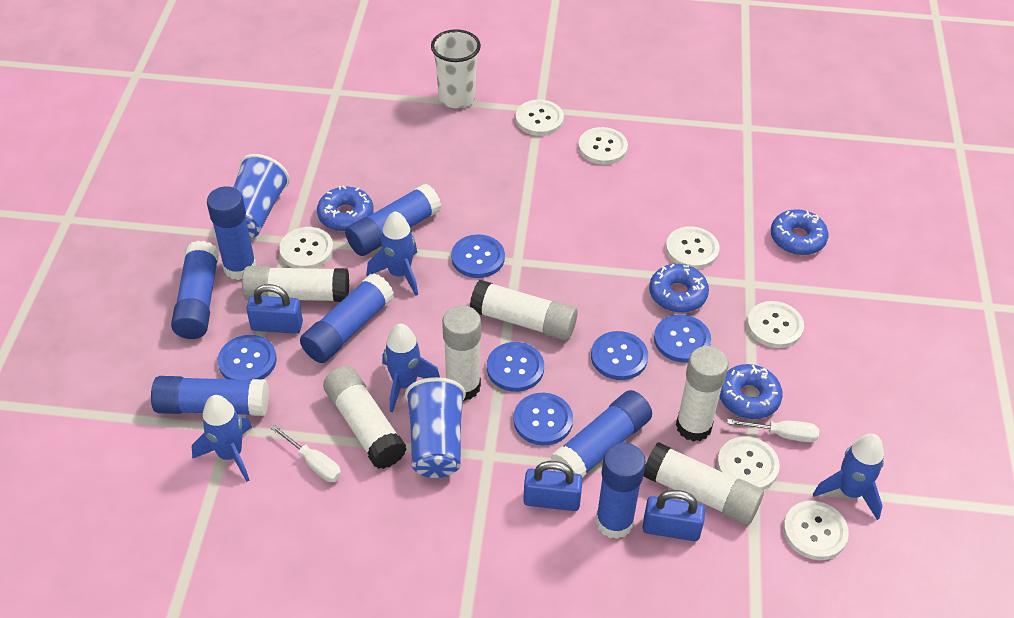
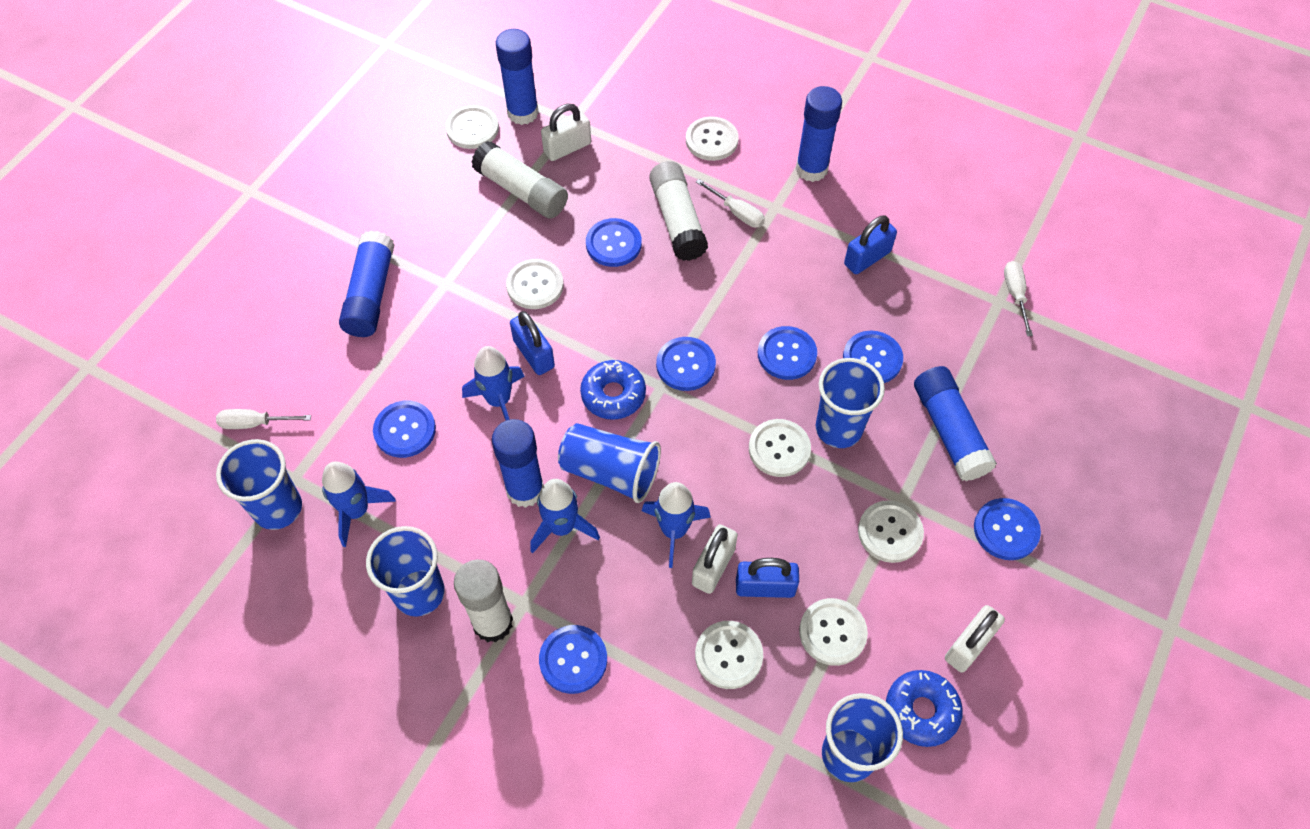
blue button: 6 -> 7
blue cup: 2 -> 5
blue donut: 4 -> 2
blue glue stick: 7 -> 5
white cup: 1 -> 0
white glue stick: 6 -> 3
white padlock: 0 -> 3
white screwdriver: 2 -> 3

